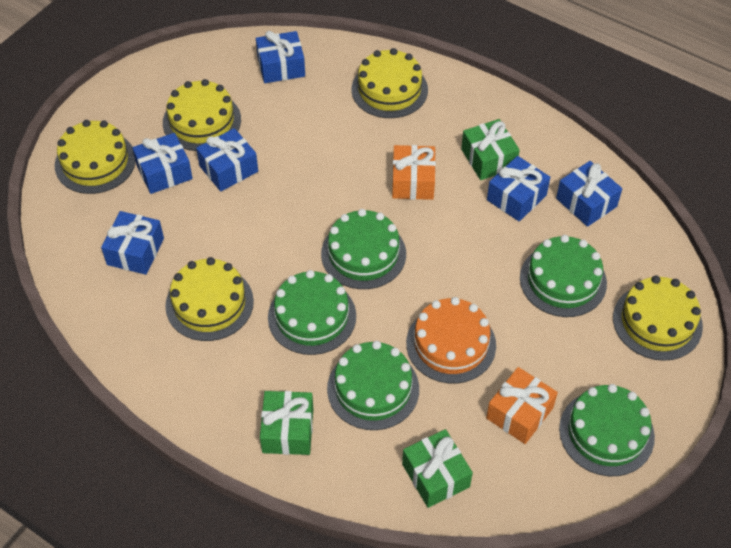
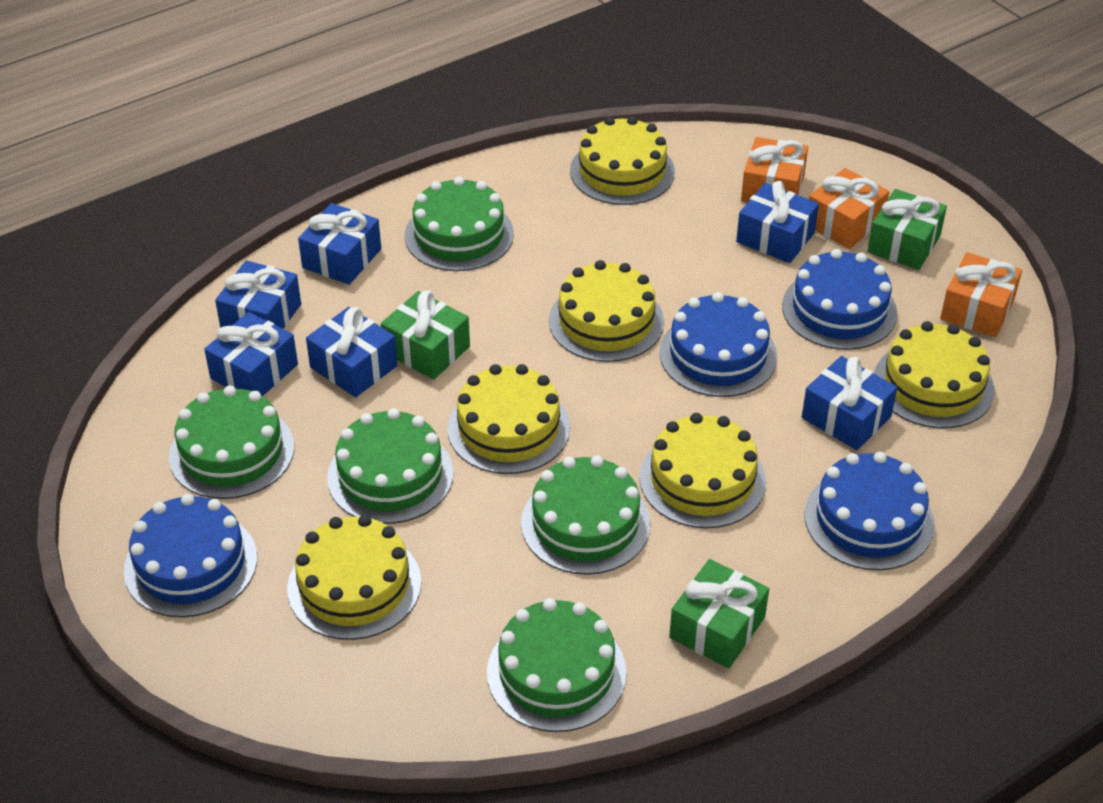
blue cake: 0 -> 4
orange cake: 1 -> 0
orange gift: 2 -> 3
yellow cake: 5 -> 6

